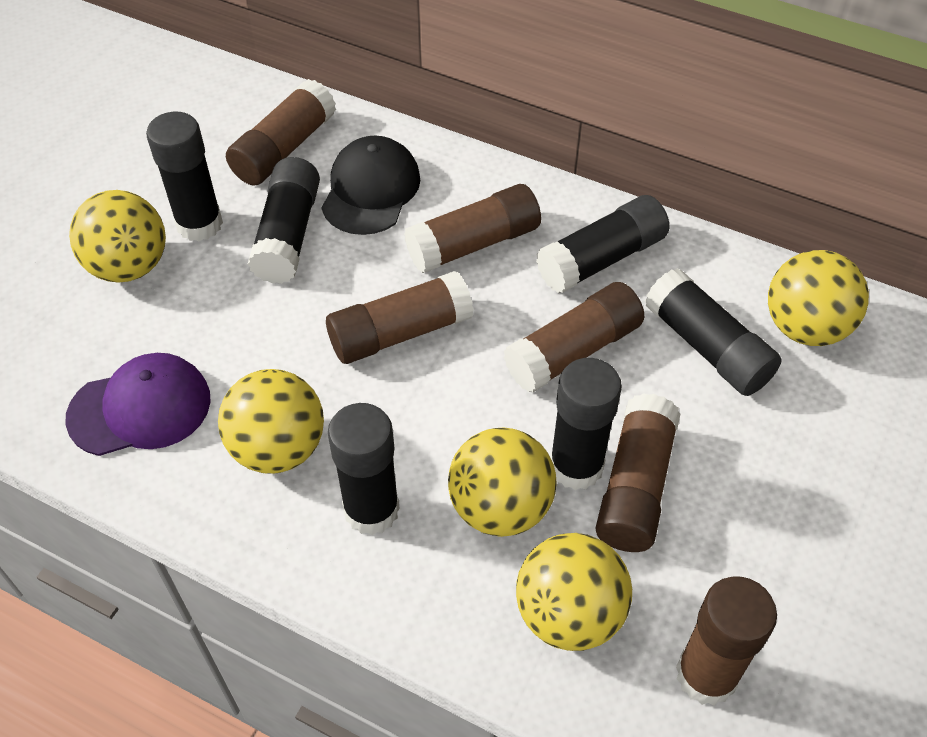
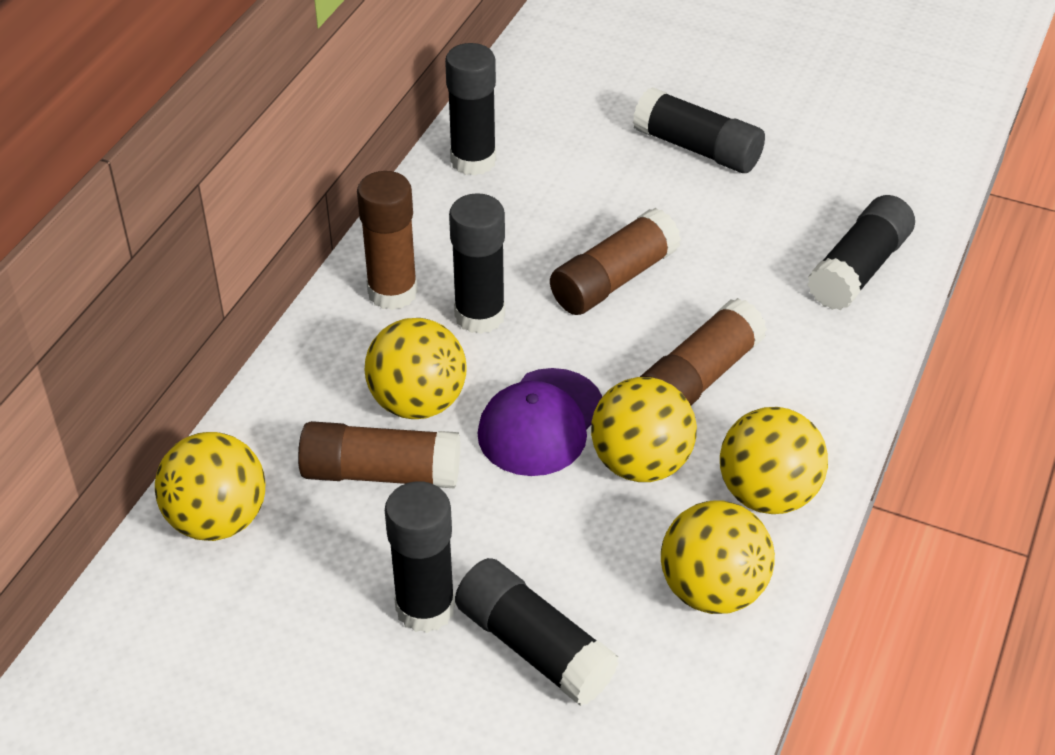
black cap: 1 -> 0
brown glue stick: 6 -> 4

